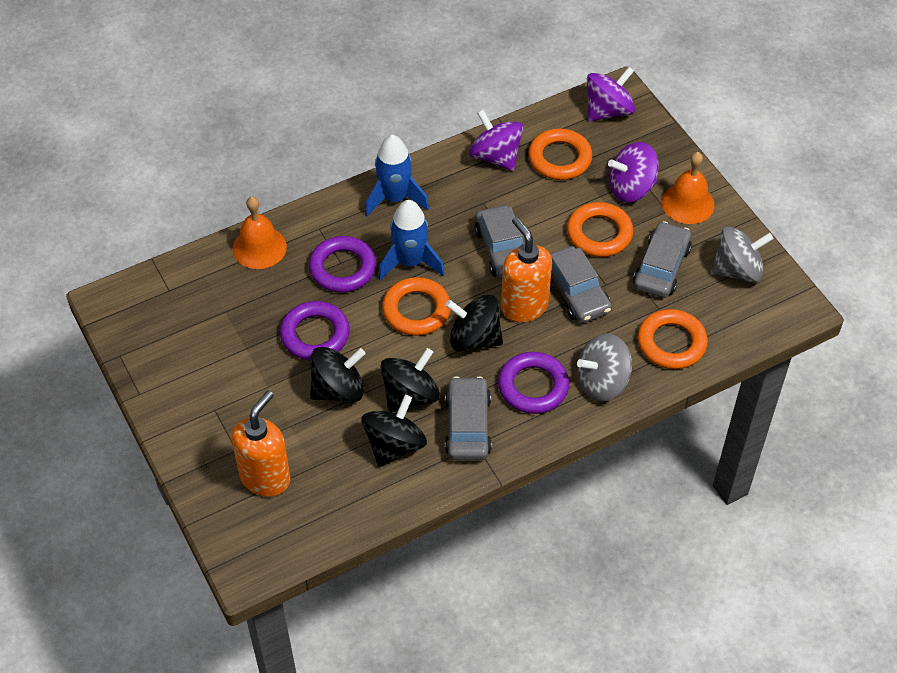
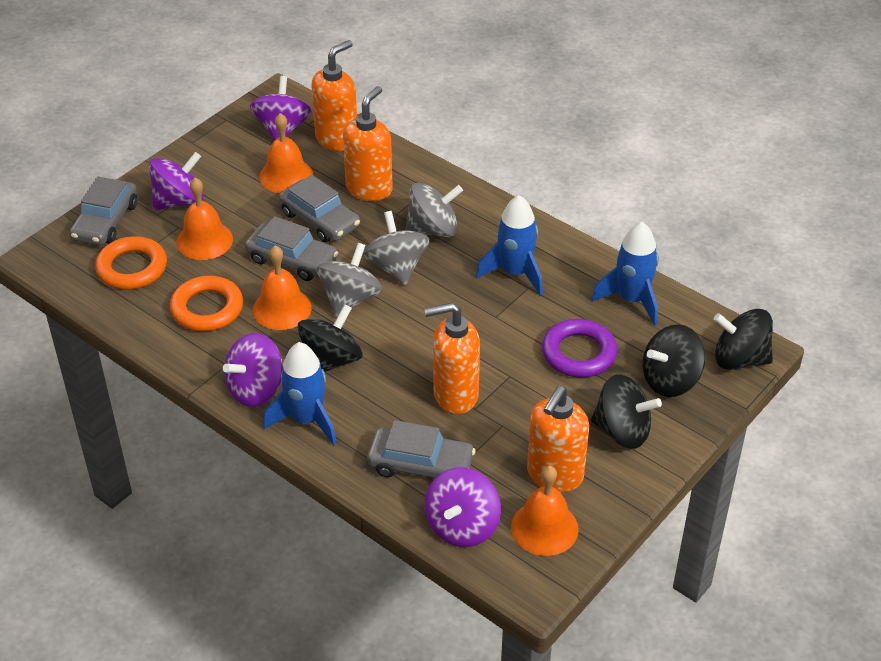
blue rocket: 2 -> 3
grey spinning top: 2 -> 3
orange bell: 2 -> 4
orange ring: 4 -> 2
orange soap dispenser: 2 -> 4
purple ring: 3 -> 1
purple spinning top: 3 -> 4

